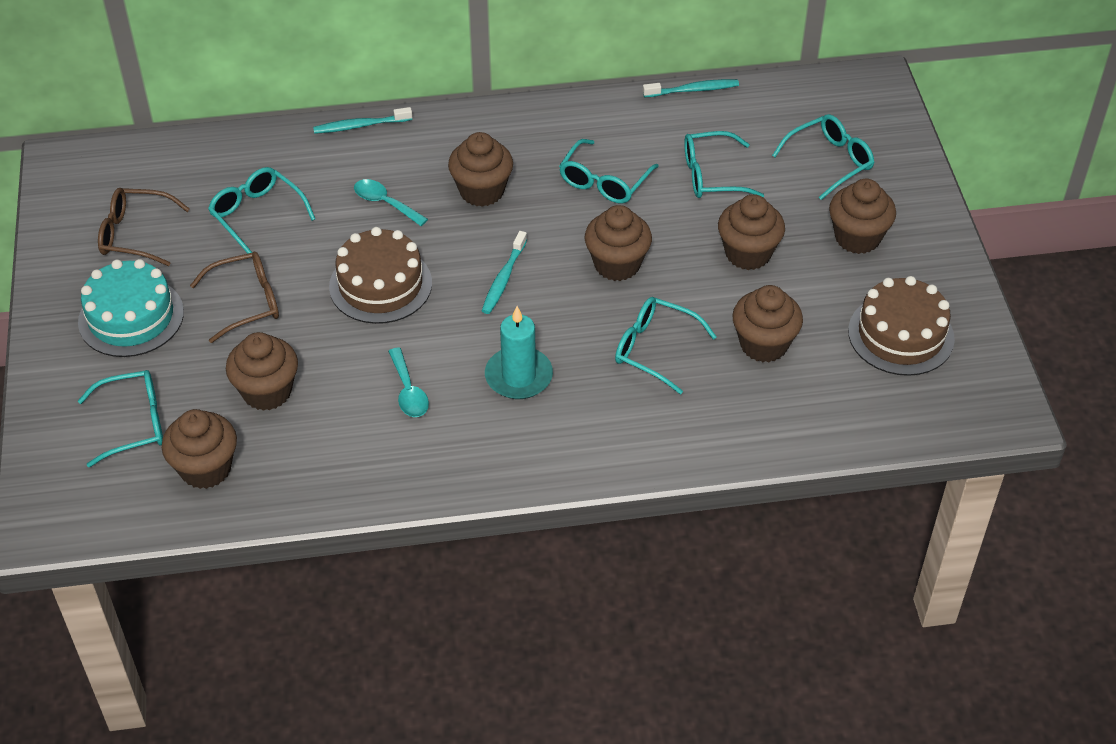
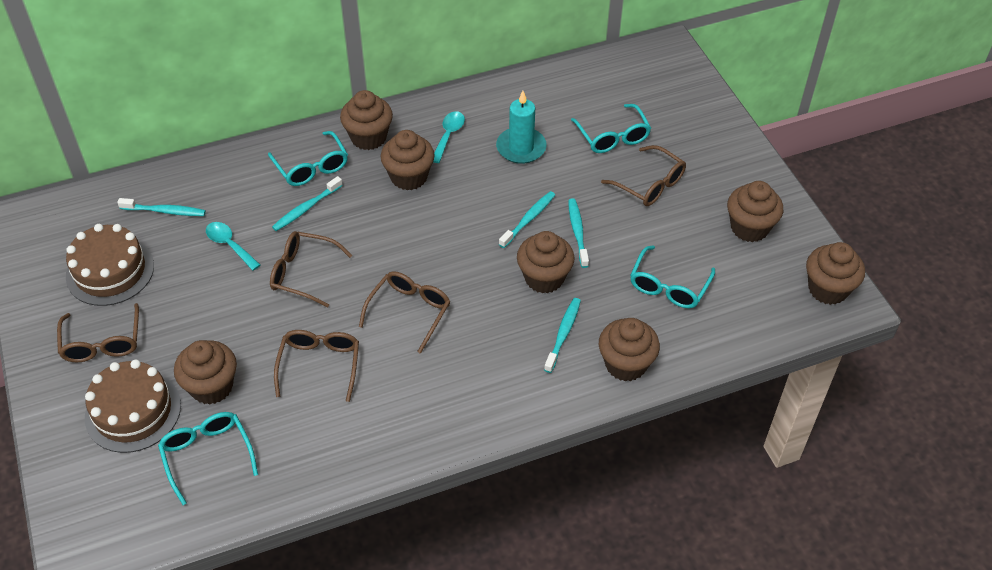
brown glasses: 2 -> 5
turquoise cake: 1 -> 0
turquoise glasses: 6 -> 4
turquoise toothbrush: 3 -> 5

